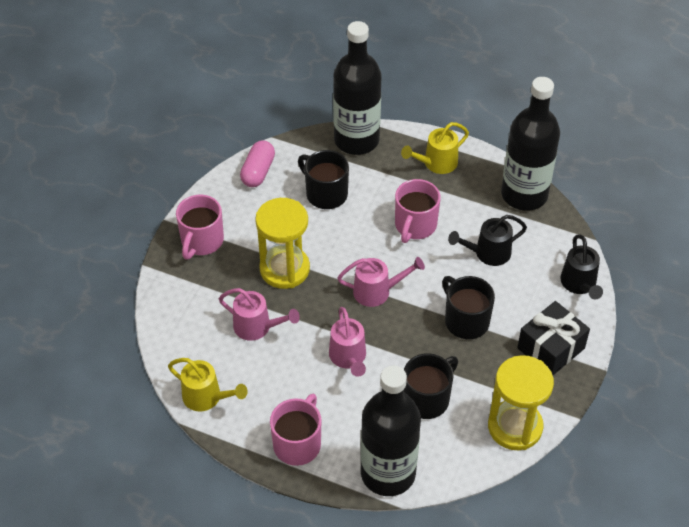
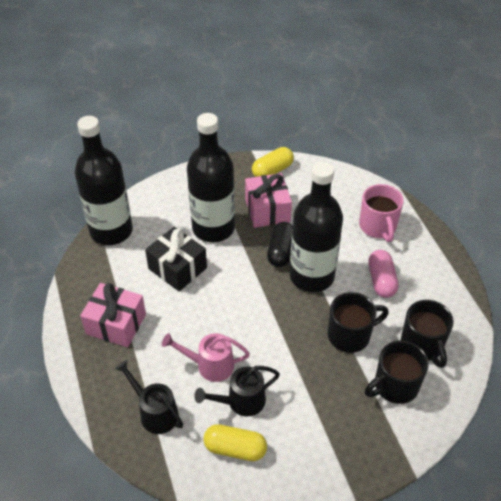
black capsule: 0 -> 1
pink gift: 0 -> 2
pink mug: 3 -> 1
pink watering can: 3 -> 1
yellow capsule: 0 -> 2
yellow hourglass: 2 -> 0
yellow watering can: 2 -> 0

